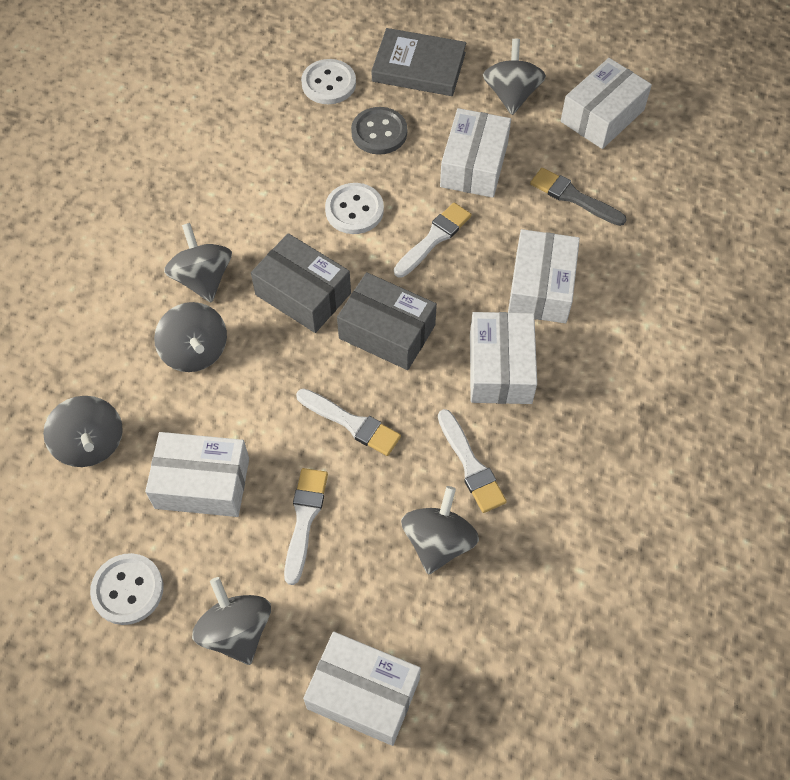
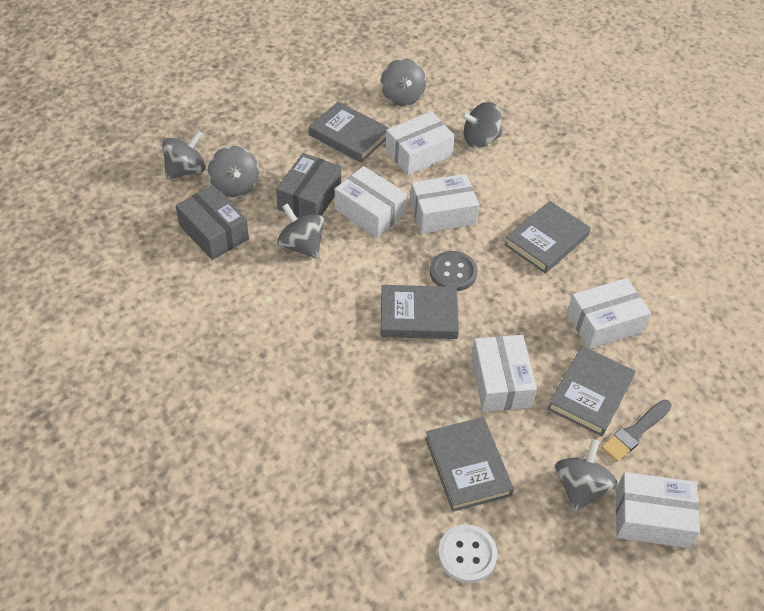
grey book: 1 -> 5
white brush: 4 -> 0
white button: 3 -> 1

